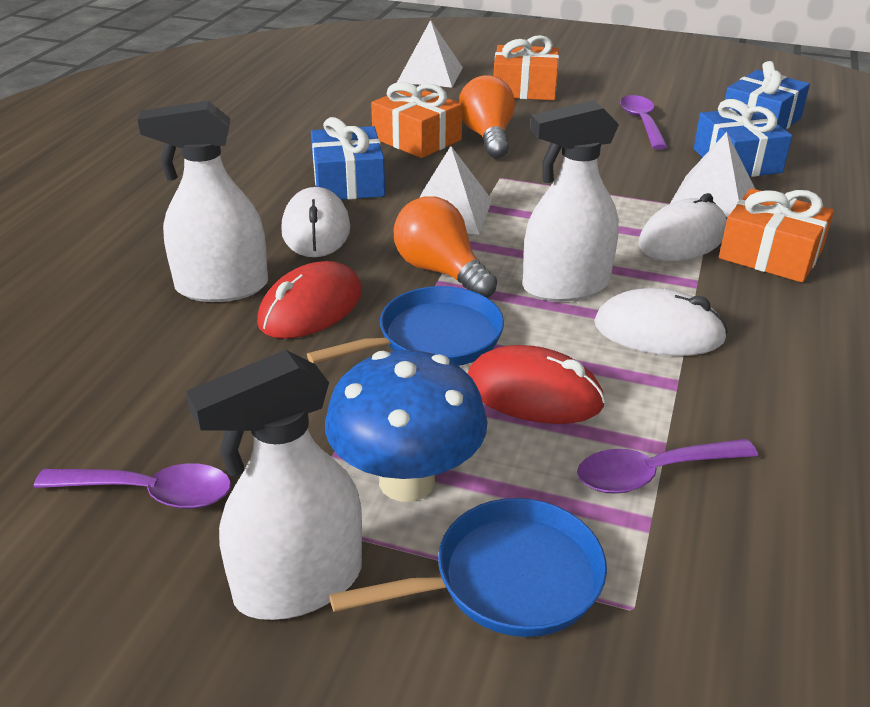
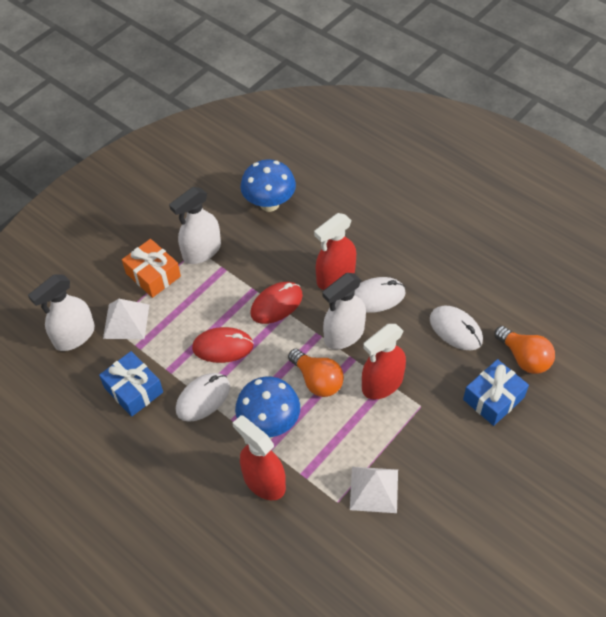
blue gift: 3 -> 2
blue mushroom: 1 -> 2
blue pan: 2 -> 0
orange gift: 3 -> 1
purple spoon: 3 -> 0
red spray bottle: 0 -> 3
white pyramid: 3 -> 2

